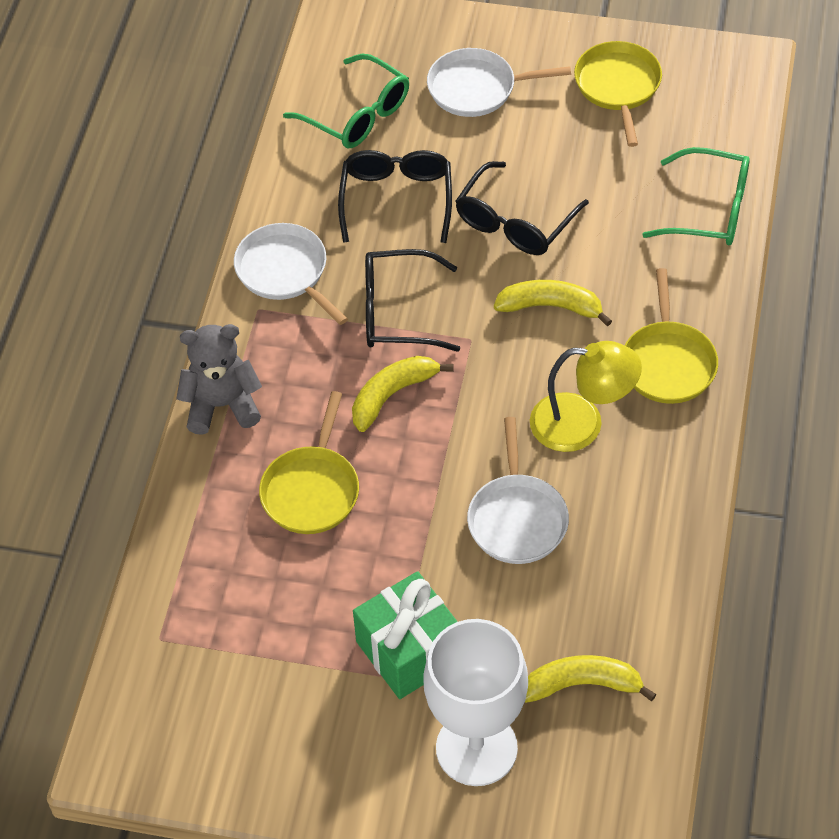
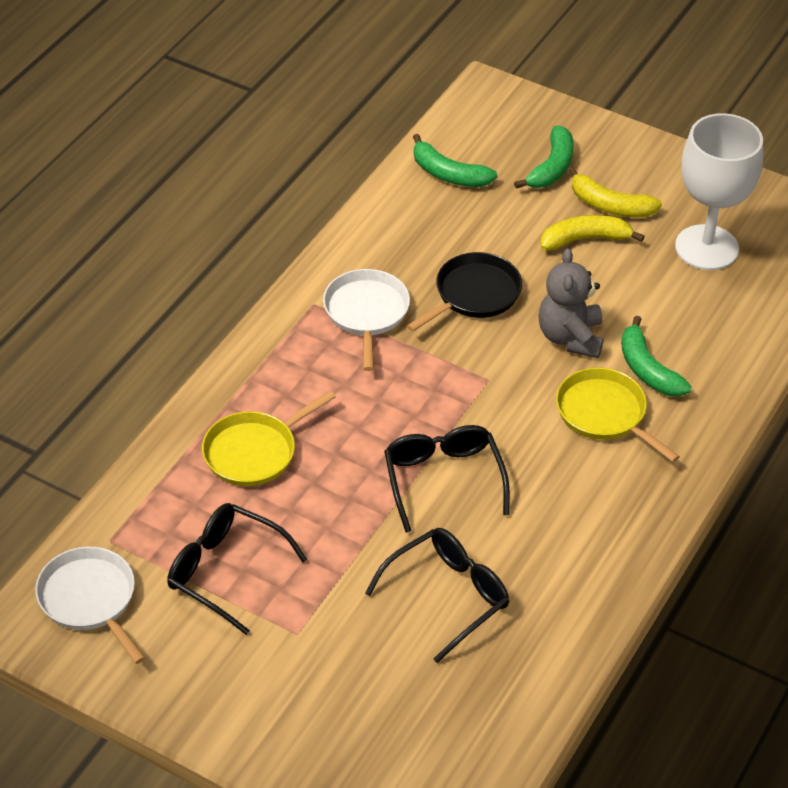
black pan: 0 -> 1
green banana: 0 -> 3
green gift: 1 -> 0
green glasses: 2 -> 0
white pan: 3 -> 2
yellow banana: 3 -> 2
yellow lamp: 1 -> 0
yellow pan: 3 -> 2

